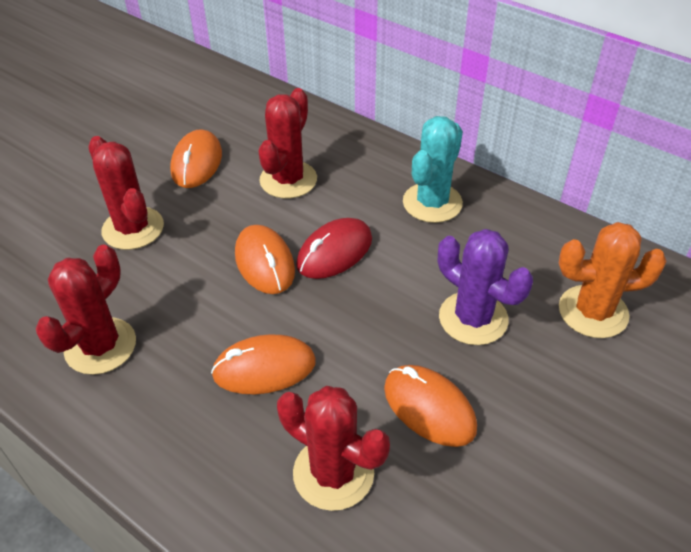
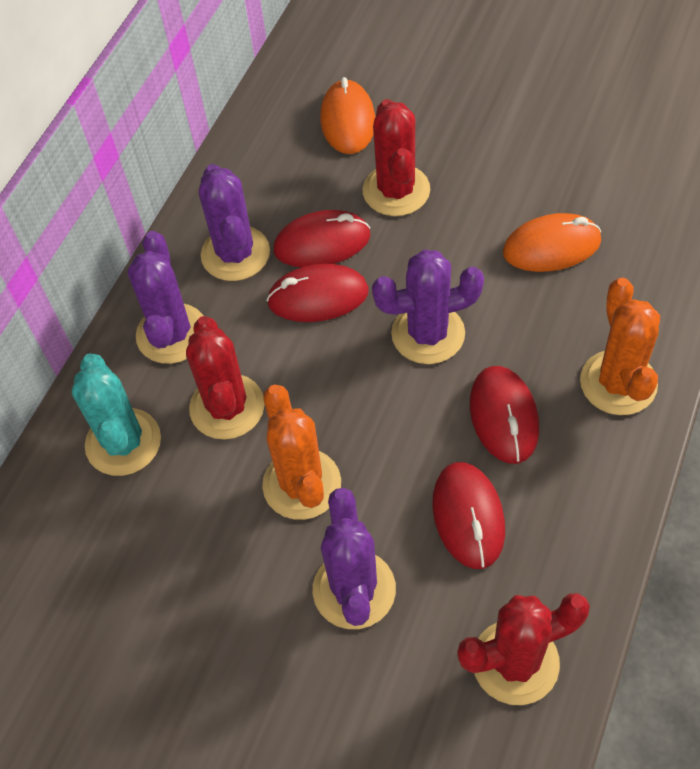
orange cactus: 1 -> 2
orange mouse: 4 -> 2
purple cactus: 1 -> 4
red cactus: 4 -> 3
red mouse: 1 -> 4

